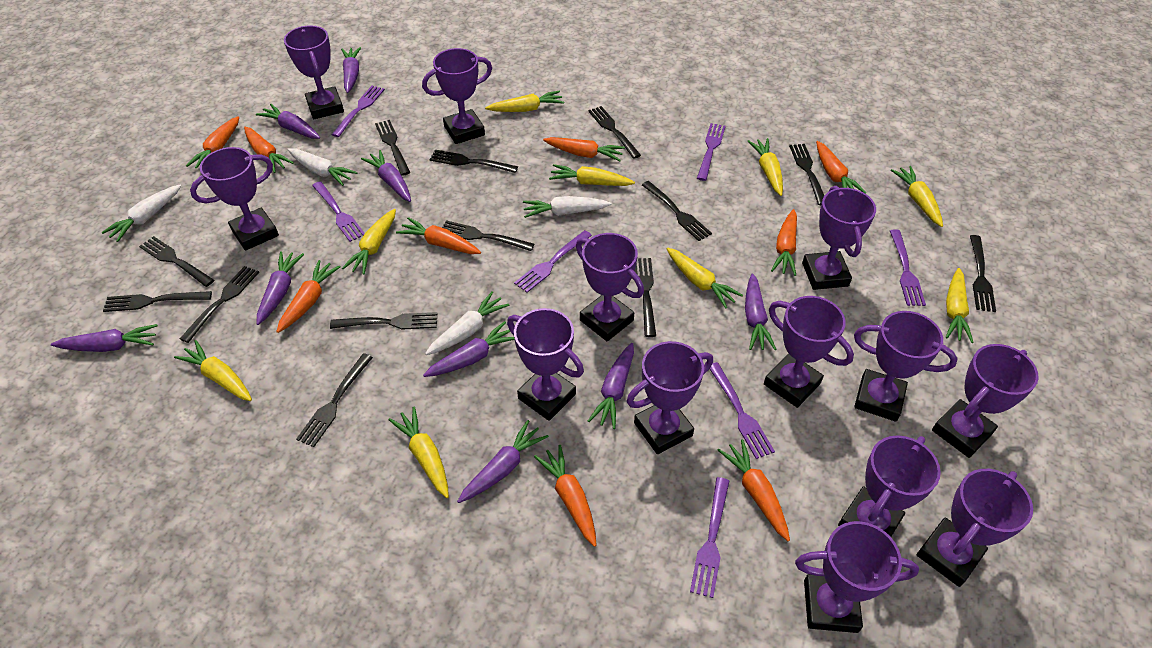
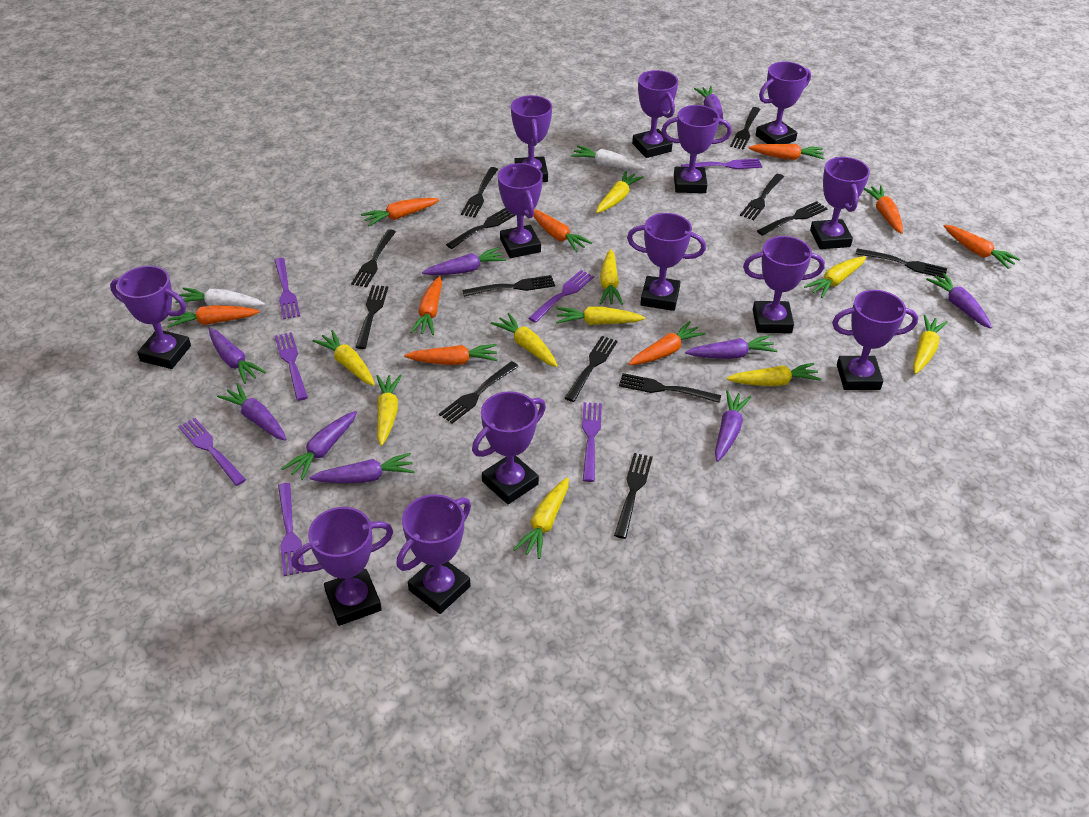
white carrot: 4 -> 2
yellow carrot: 9 -> 10

